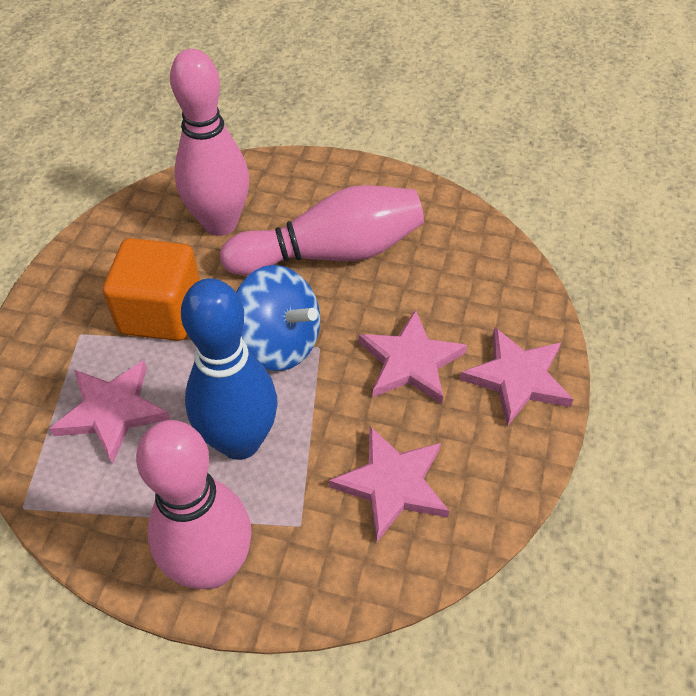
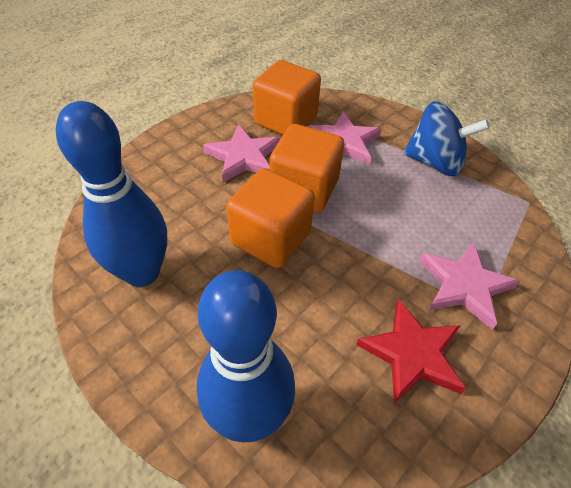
blue bowling pin: 1 -> 2
orange cube: 1 -> 3
pink bowling pin: 3 -> 0
pink star: 4 -> 3
red star: 0 -> 1

